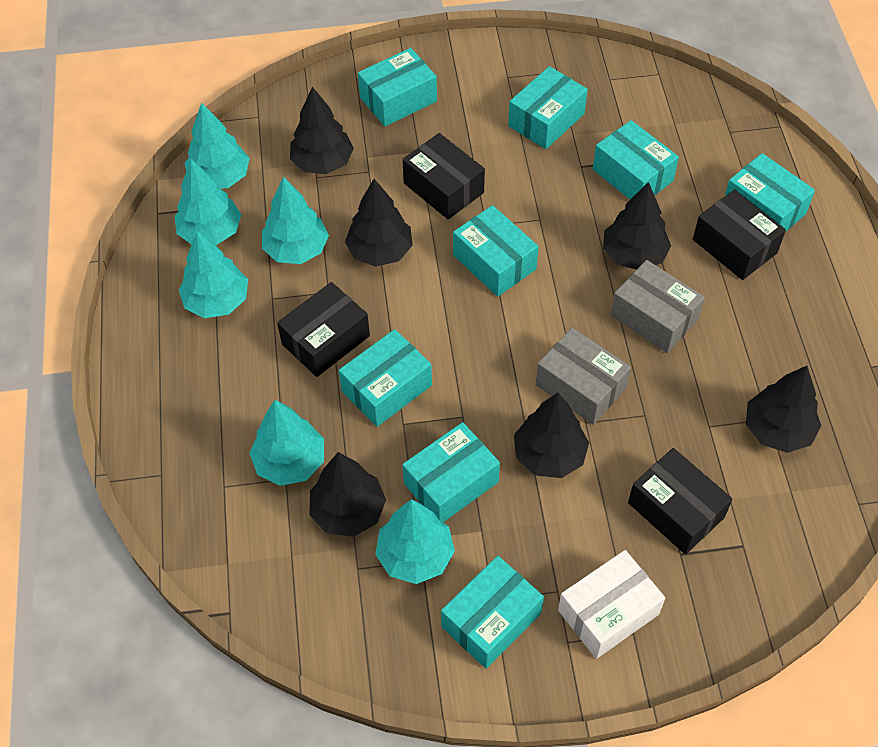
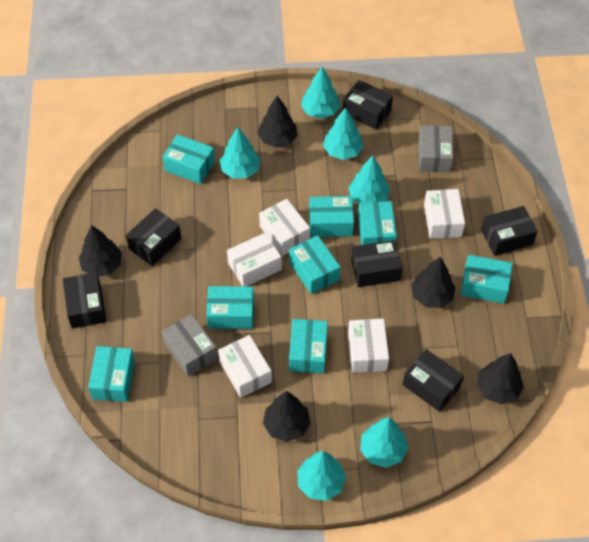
black box: 4 -> 6
black tree: 6 -> 5
white box: 1 -> 5

